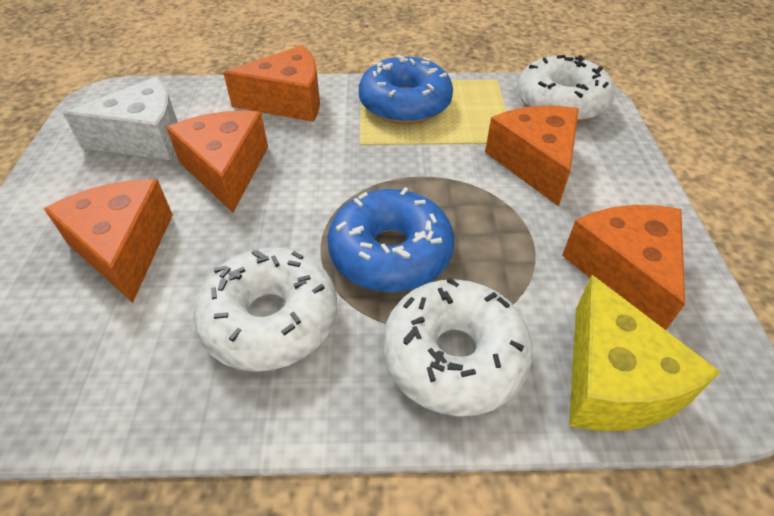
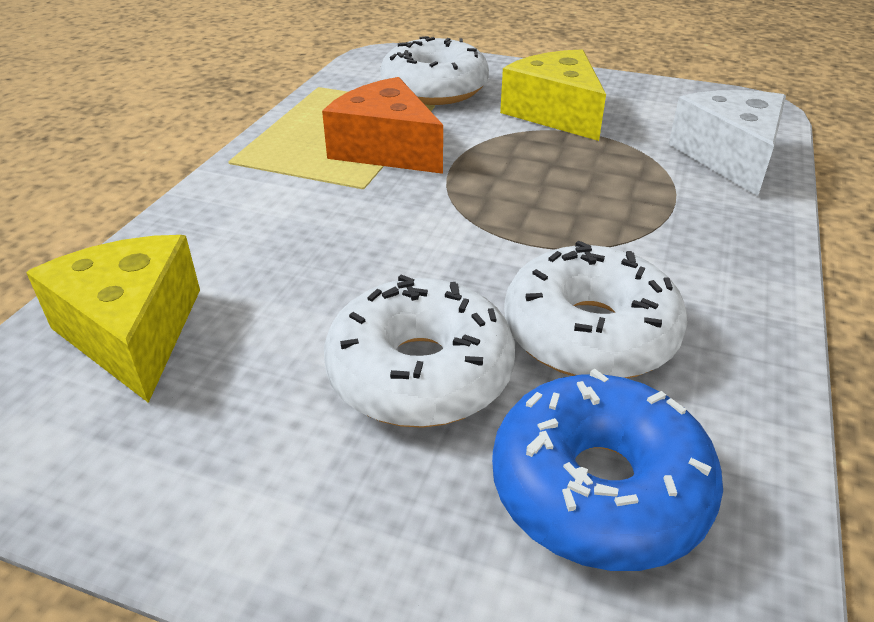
blue donut: 2 -> 1
orange cheese: 5 -> 1
yellow cheese: 1 -> 2

